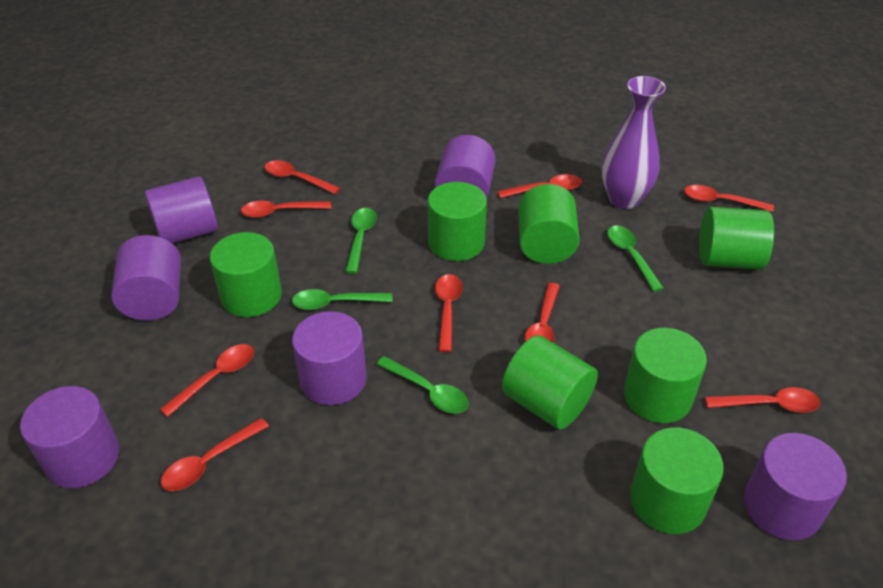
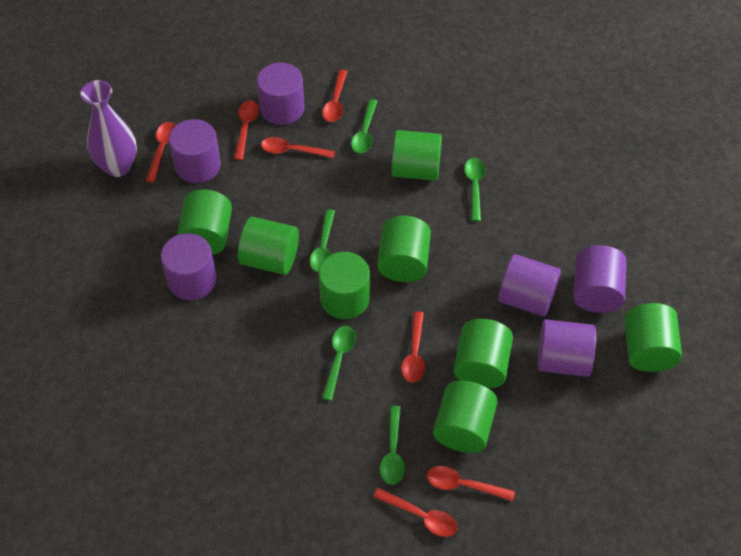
green cylinder: 7 -> 8
green spoon: 4 -> 5
red spoon: 9 -> 7

